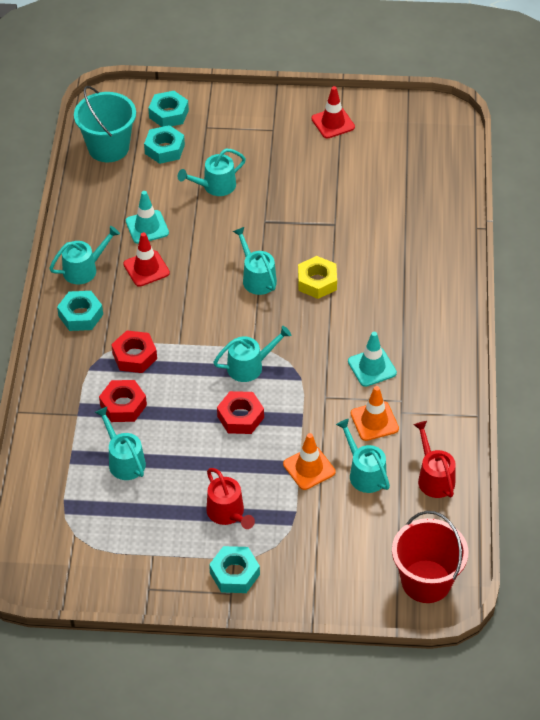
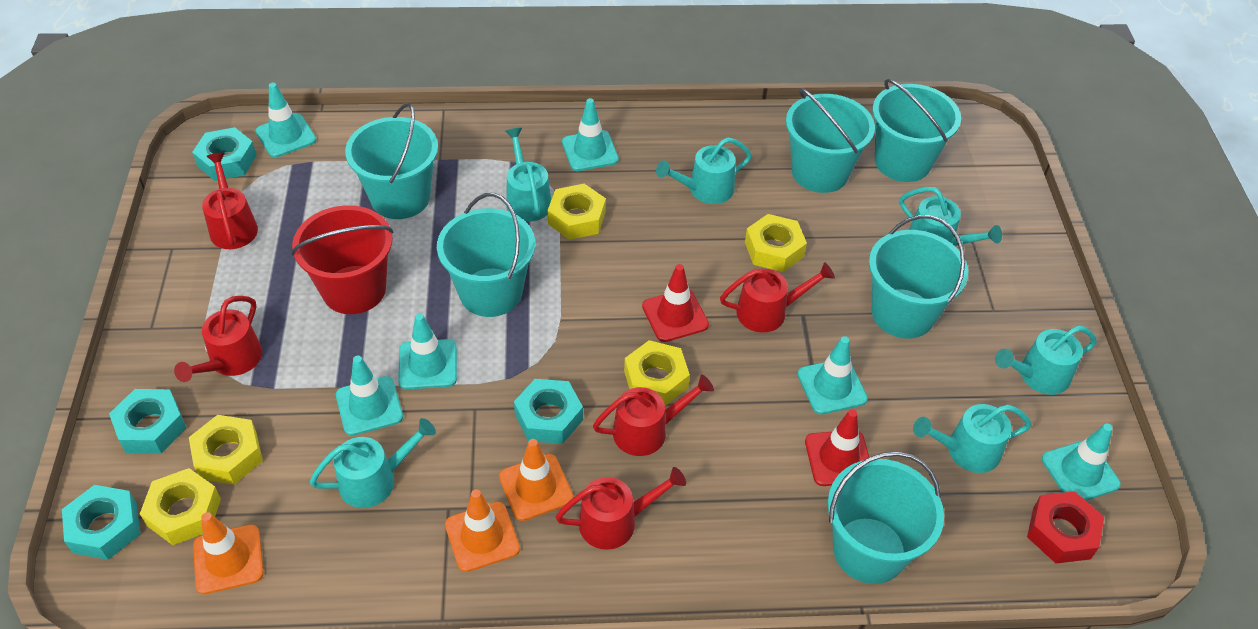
orange traffic cone: 2 -> 3
red nut: 3 -> 1
red watering can: 2 -> 5
turquoise bucket: 1 -> 6
turquoise traffic cone: 2 -> 6
yellow nut: 1 -> 5

